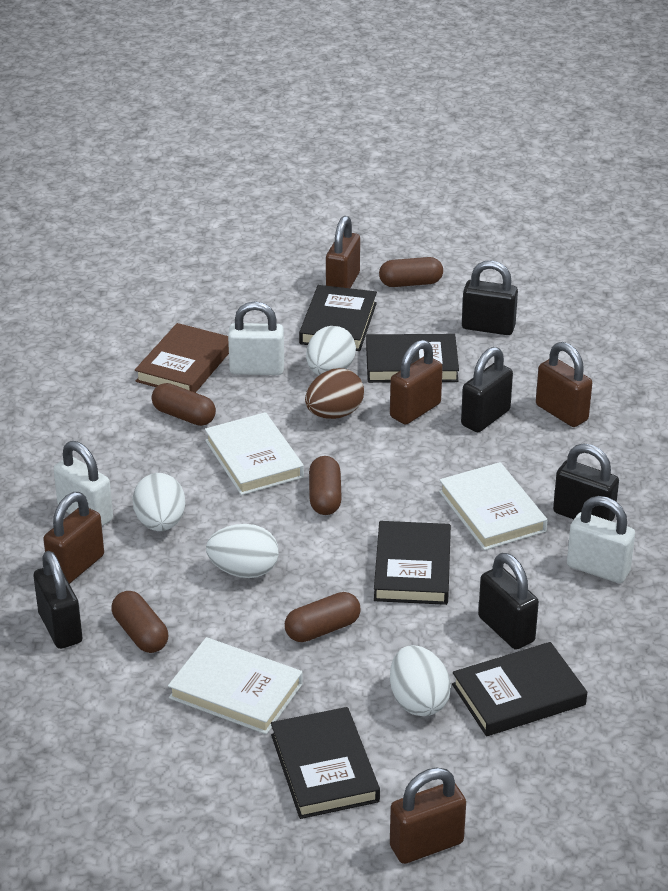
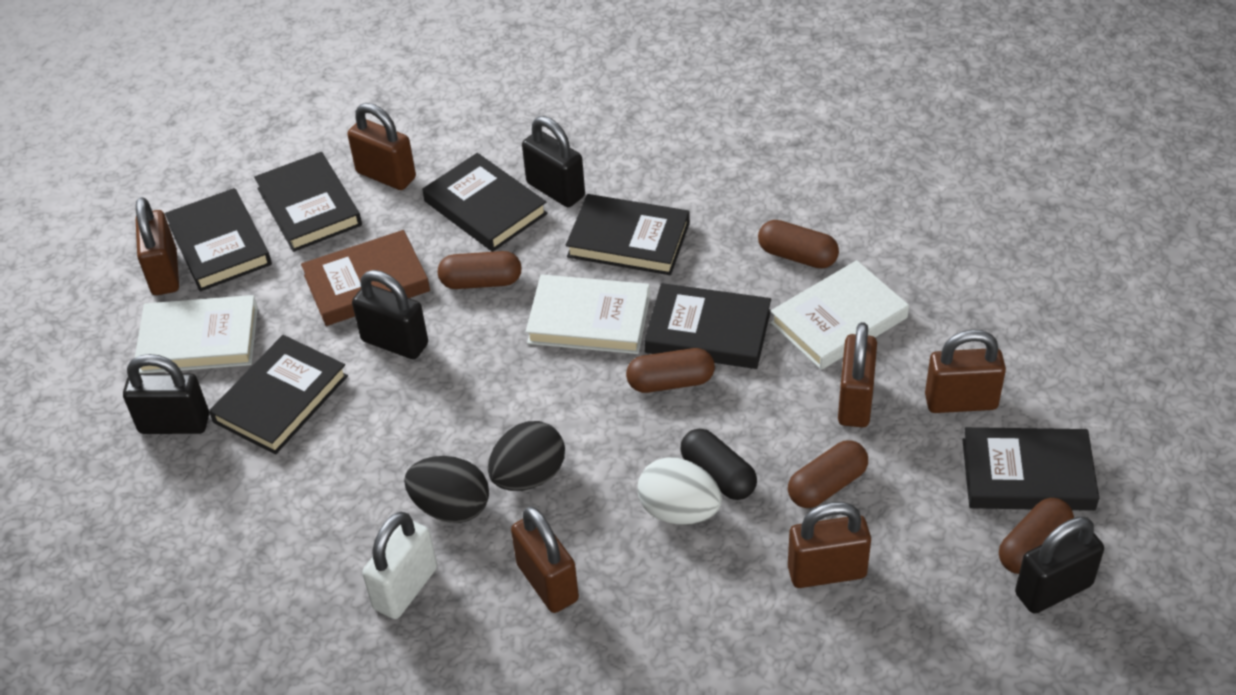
black book: 5 -> 7
black capsule: 0 -> 1
black egg: 0 -> 2
black padlock: 5 -> 4
brown egg: 1 -> 0
brown padlock: 5 -> 6
white egg: 4 -> 1
white padlock: 3 -> 1

